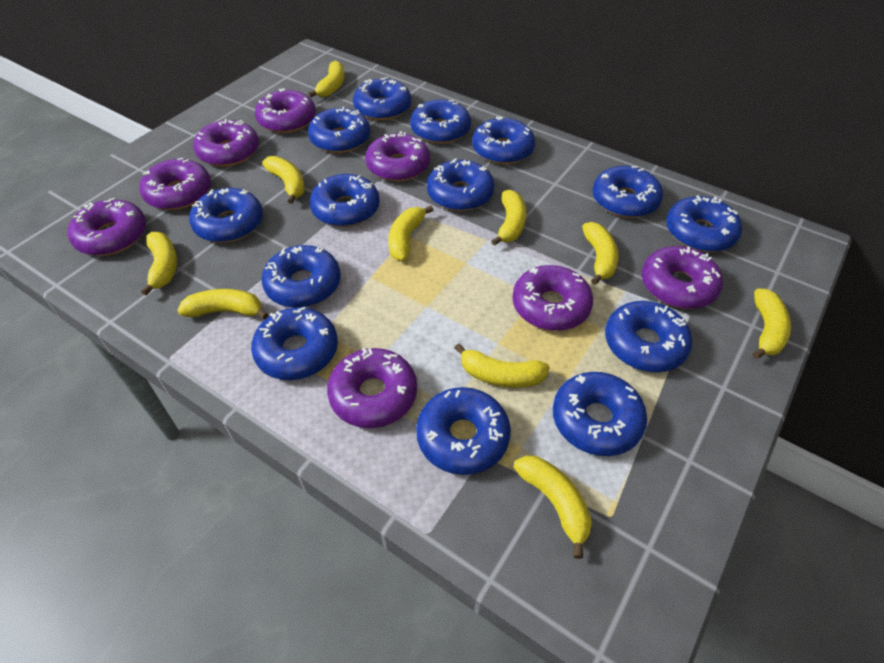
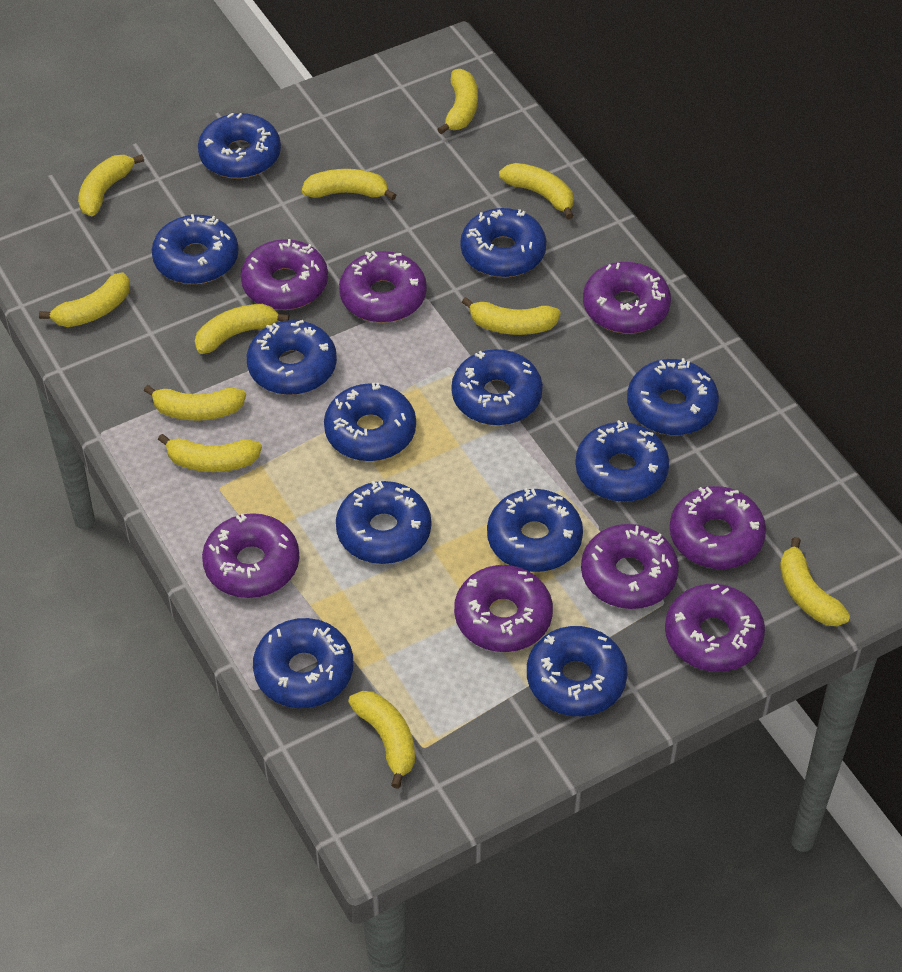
blue donut: 14 -> 12
yellow banana: 10 -> 11

